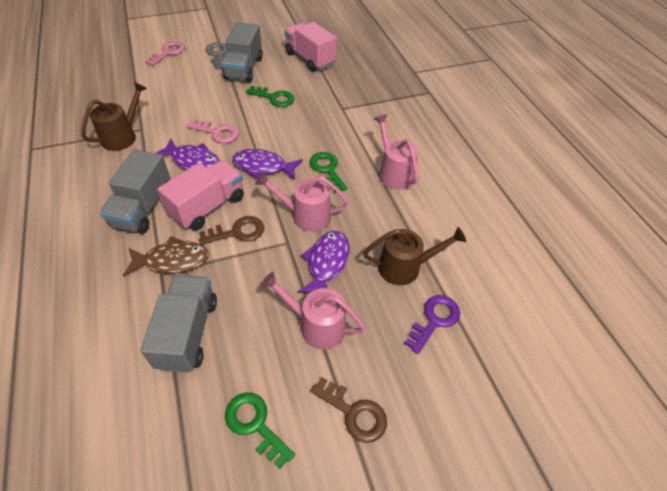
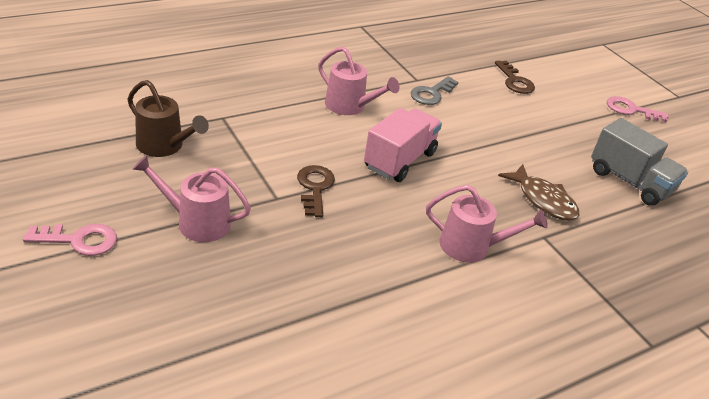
brown watering can: 2 -> 1
green key: 3 -> 0
grey truck: 3 -> 1
pink truck: 2 -> 1
purple fish: 3 -> 0
purple key: 1 -> 0

